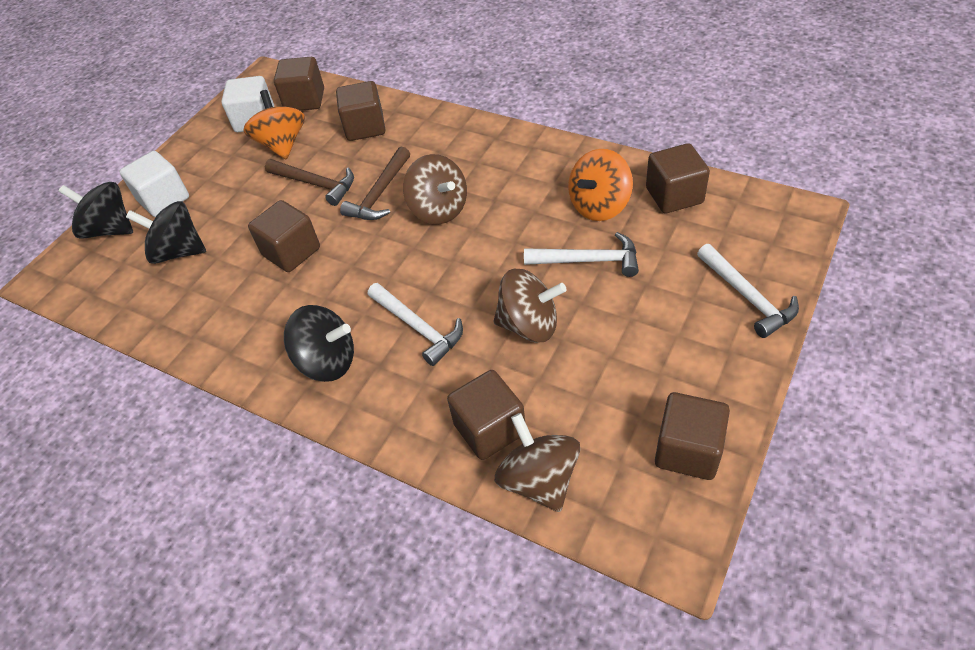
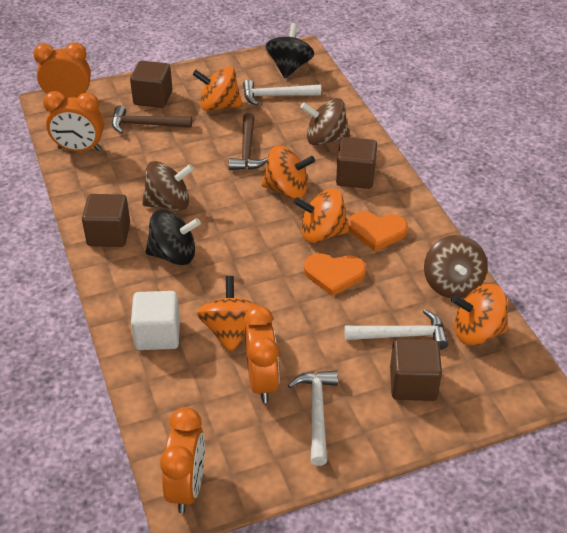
black spinning top: 3 -> 2
brown cube: 6 -> 4
orange clock: 0 -> 4
orange heart: 0 -> 2
orange spinning top: 2 -> 5
white cube: 2 -> 1

